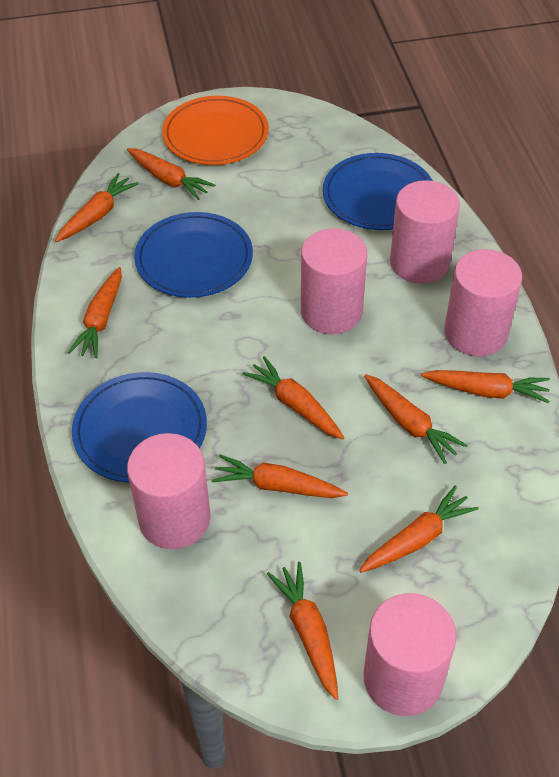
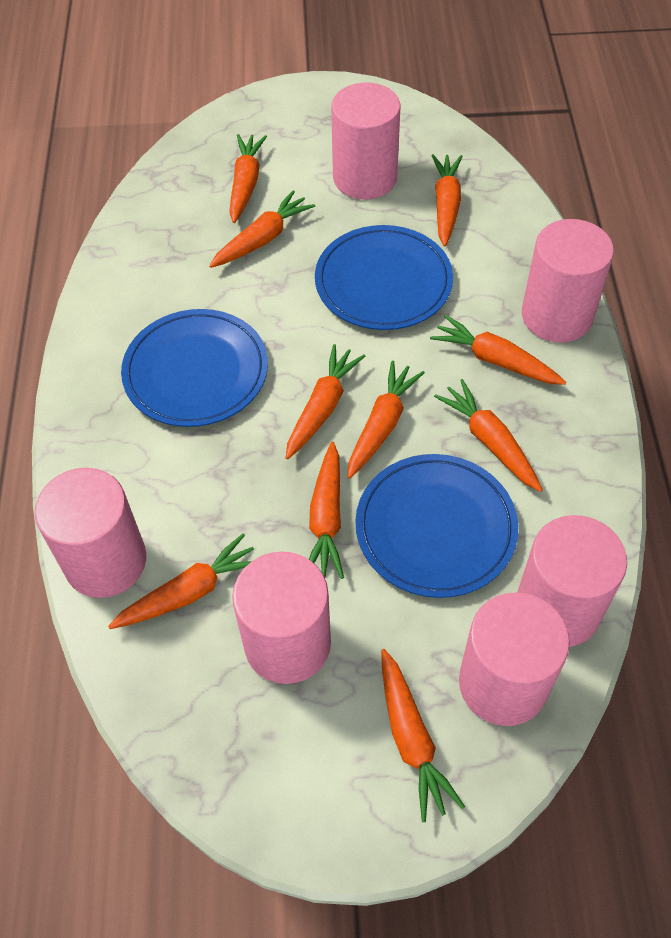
orange carrot: 9 -> 10
orange plate: 1 -> 0
pink cylinder: 5 -> 6

